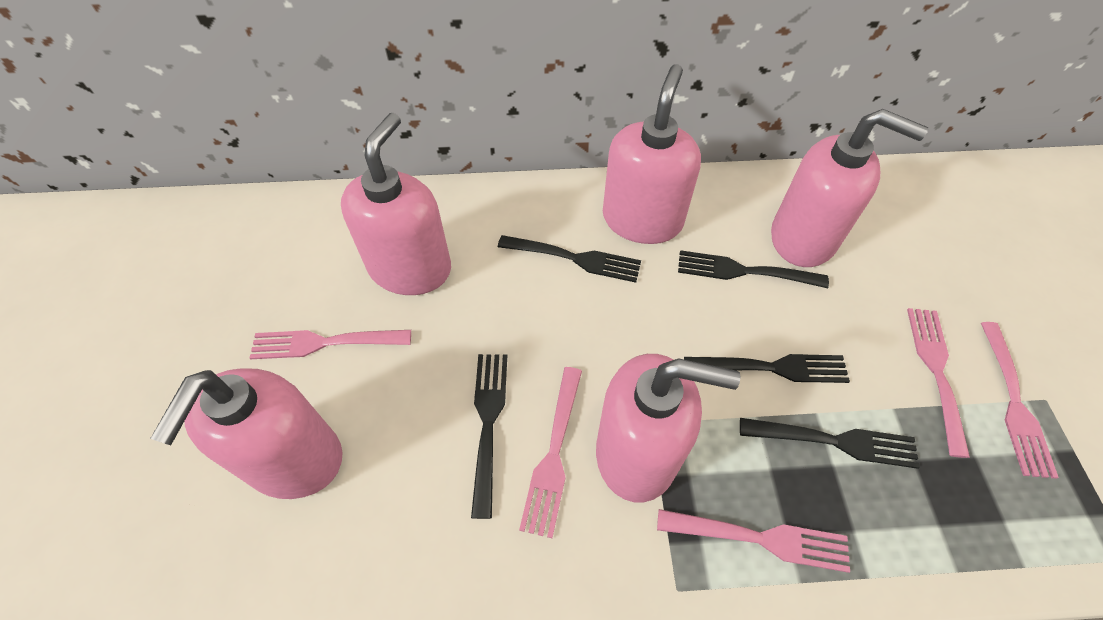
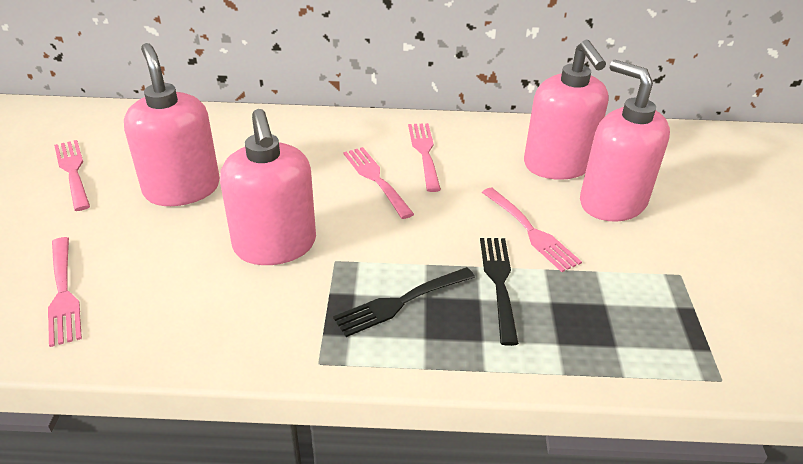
black fork: 5 -> 2
pink soap dispenser: 5 -> 4

